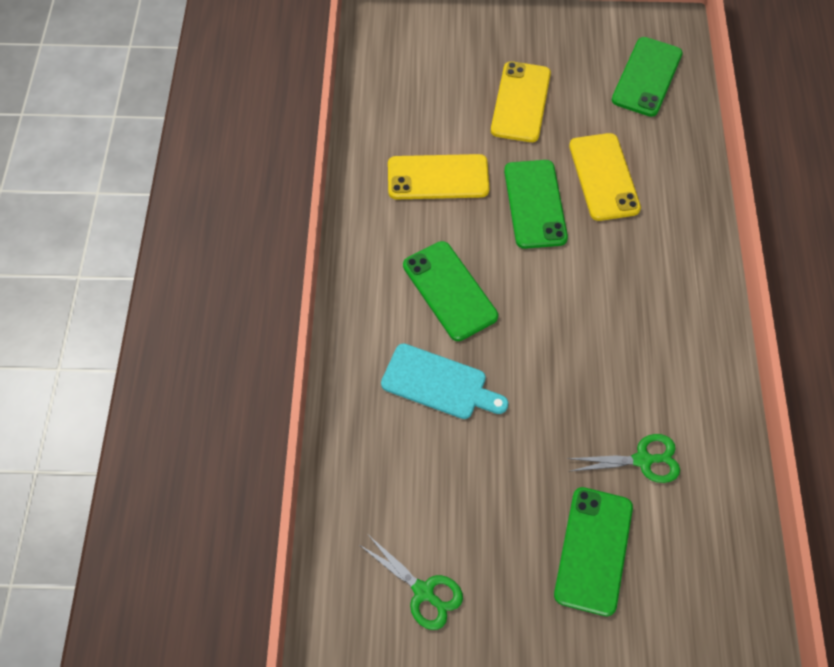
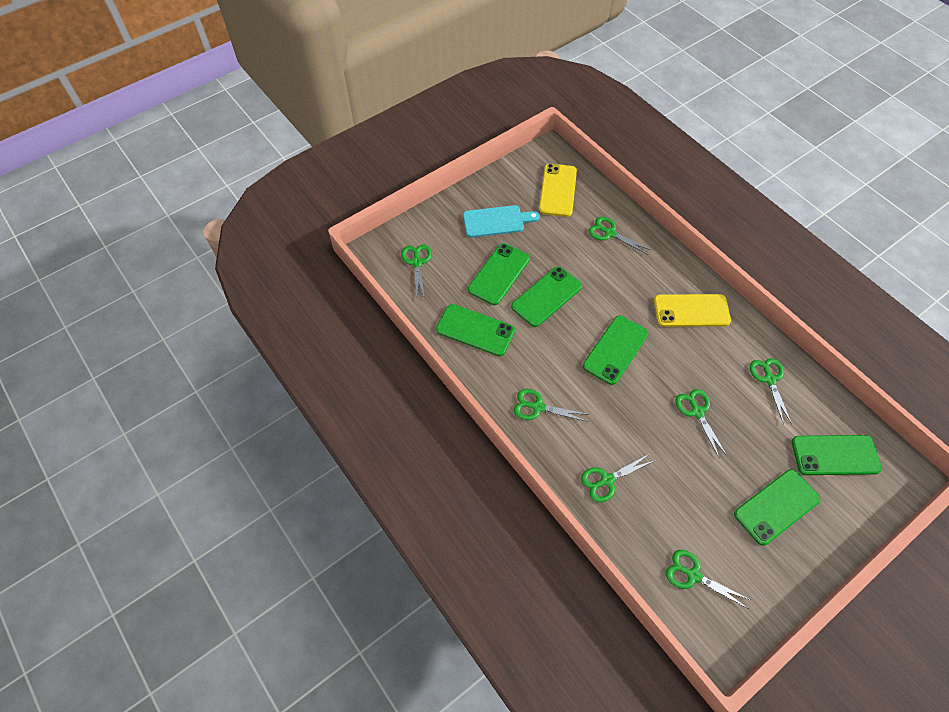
green phone: 4 -> 6
green scissors: 2 -> 7
yellow phone: 3 -> 2

